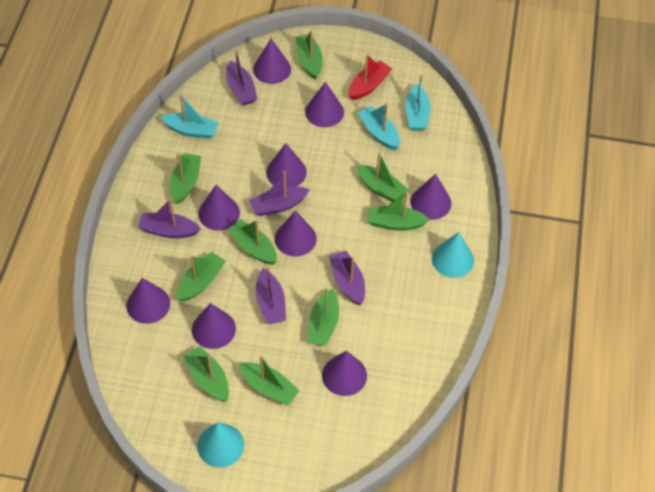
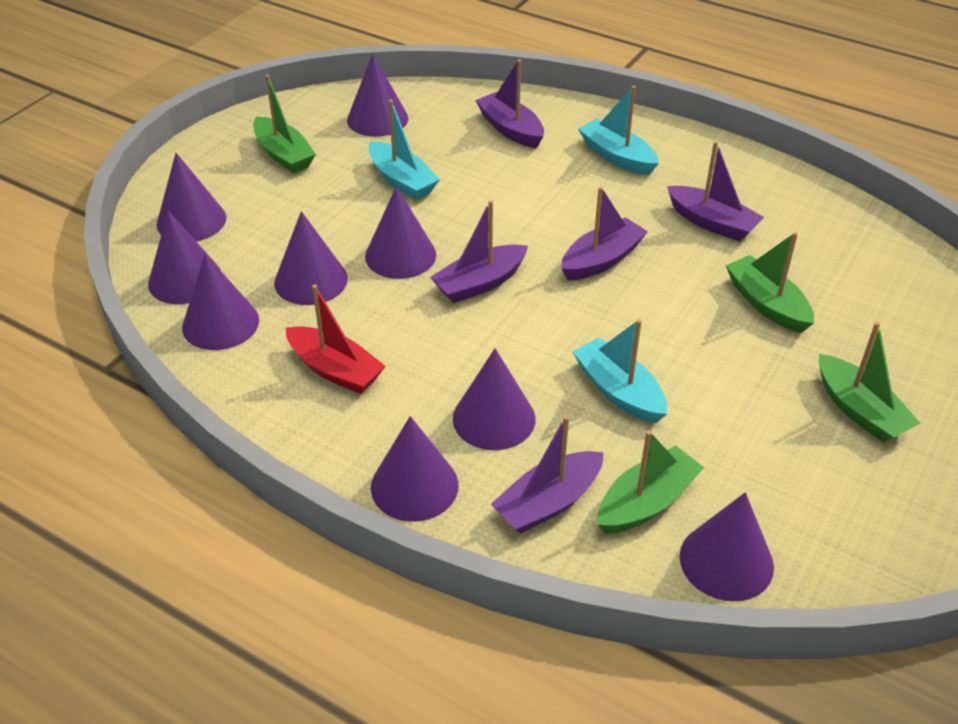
green boat: 9 -> 4
turquoise cone: 2 -> 0

